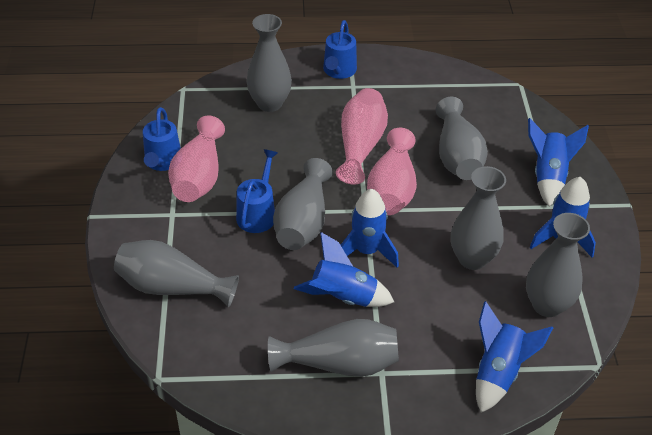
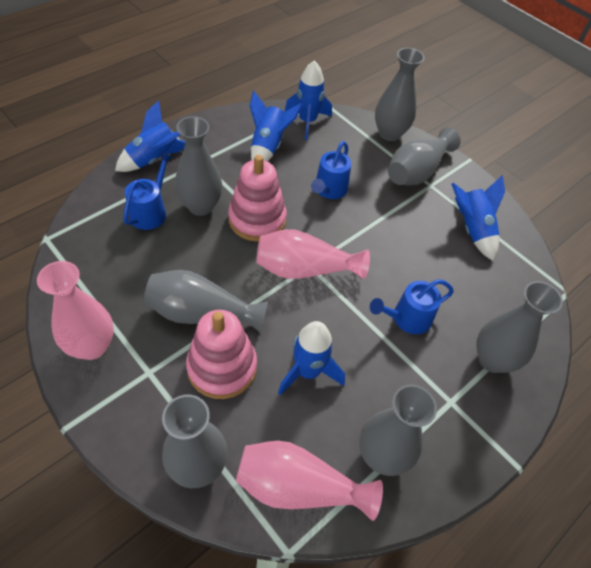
pink stacking toy: 0 -> 2

